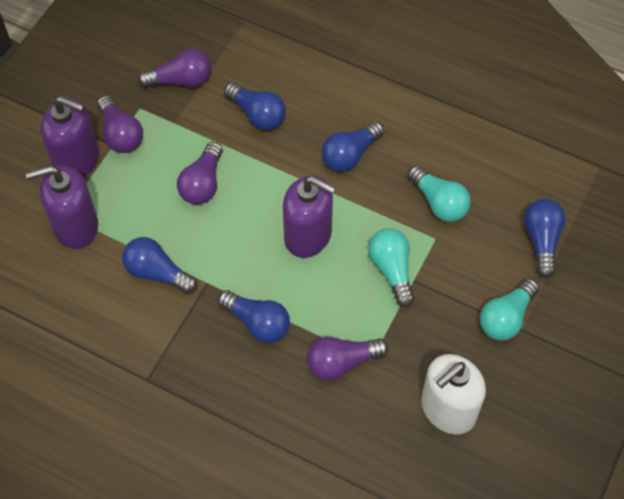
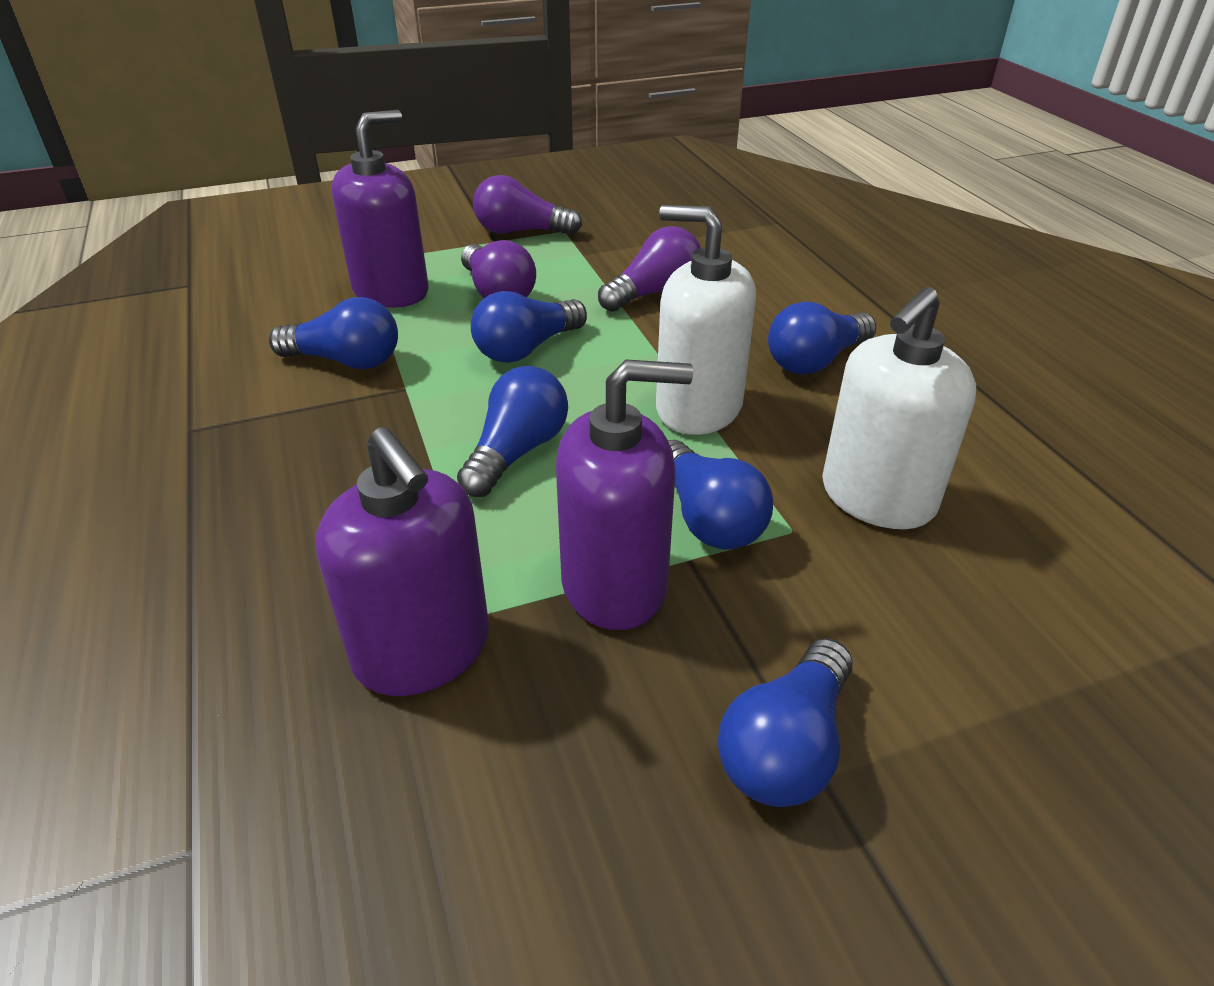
blue light bulb: 5 -> 6
purple light bulb: 4 -> 3
turquoise light bulb: 3 -> 0
white soap dispenser: 1 -> 2

